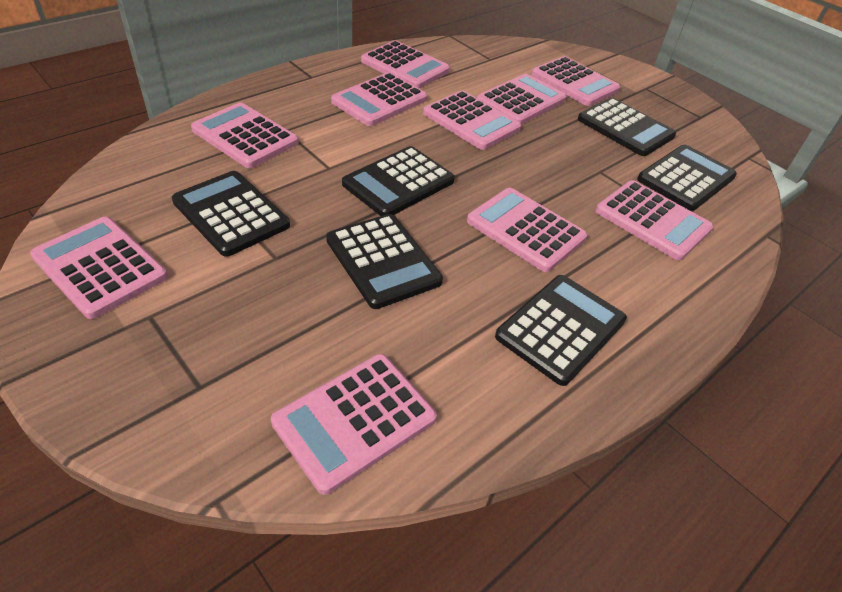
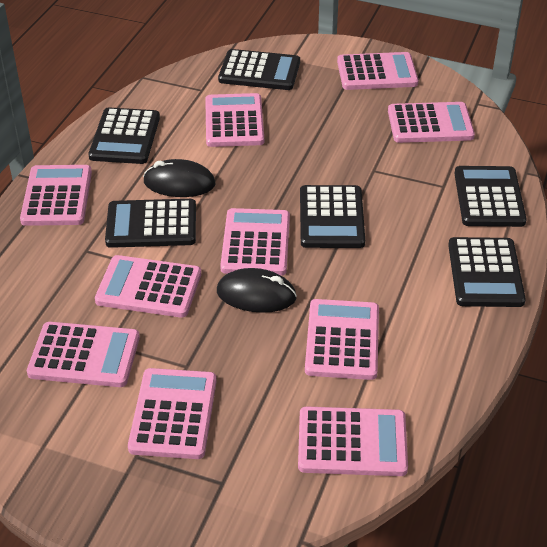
black mouse: 0 -> 2

